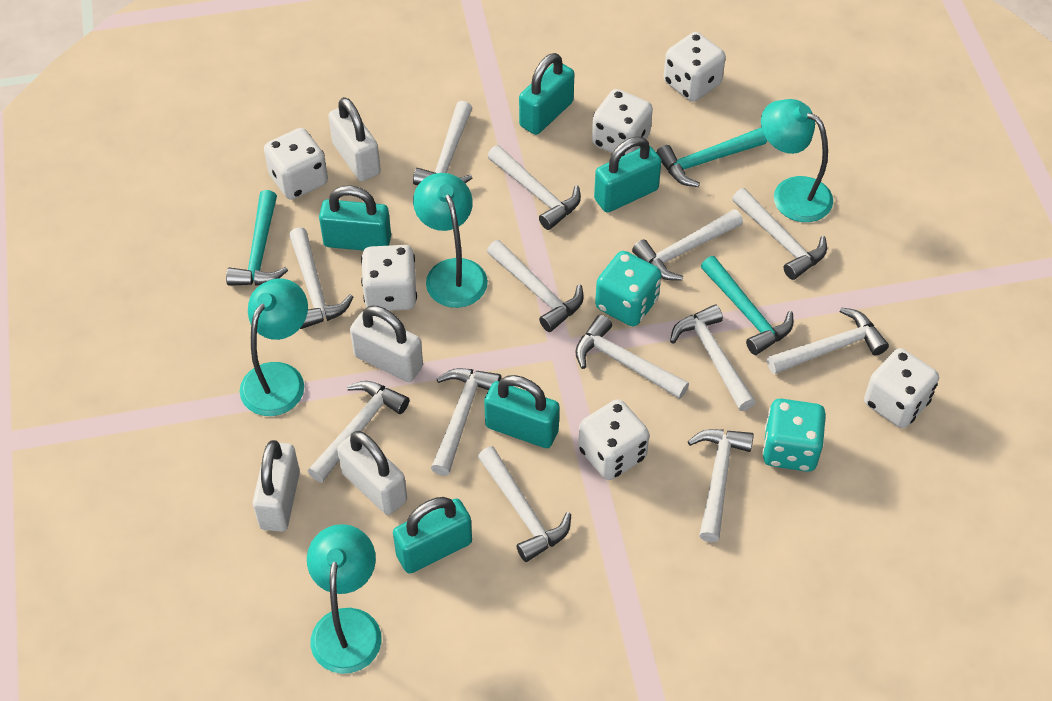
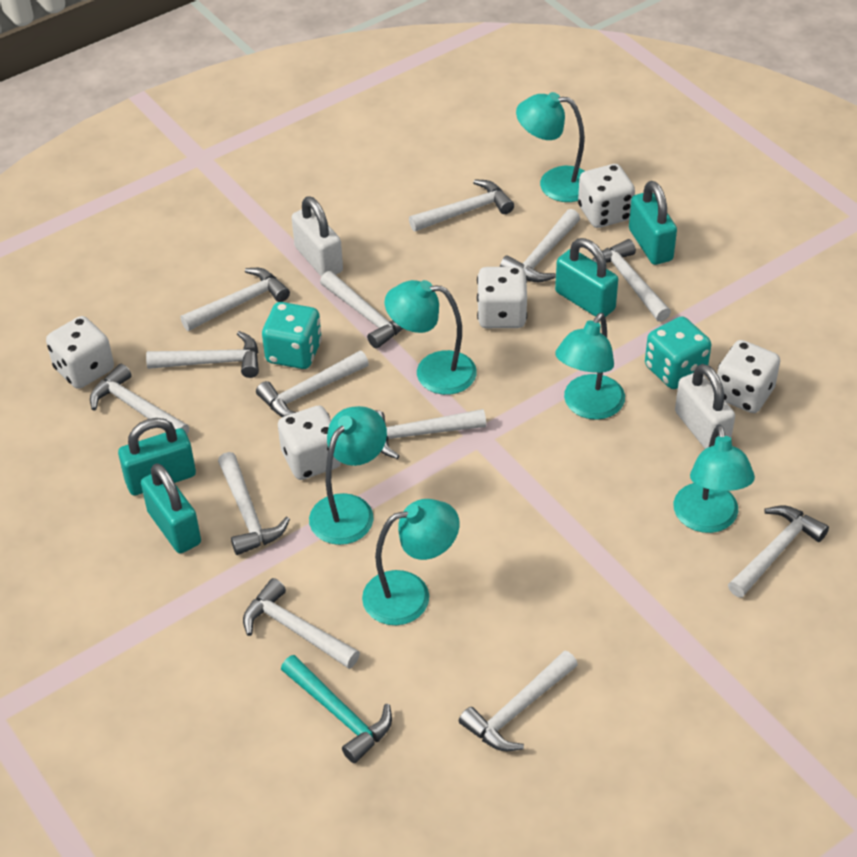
turquoise hammer: 3 -> 1
turquoise lamp: 4 -> 6
turquoise padlock: 5 -> 4
white dice: 6 -> 5
white padlock: 4 -> 2

